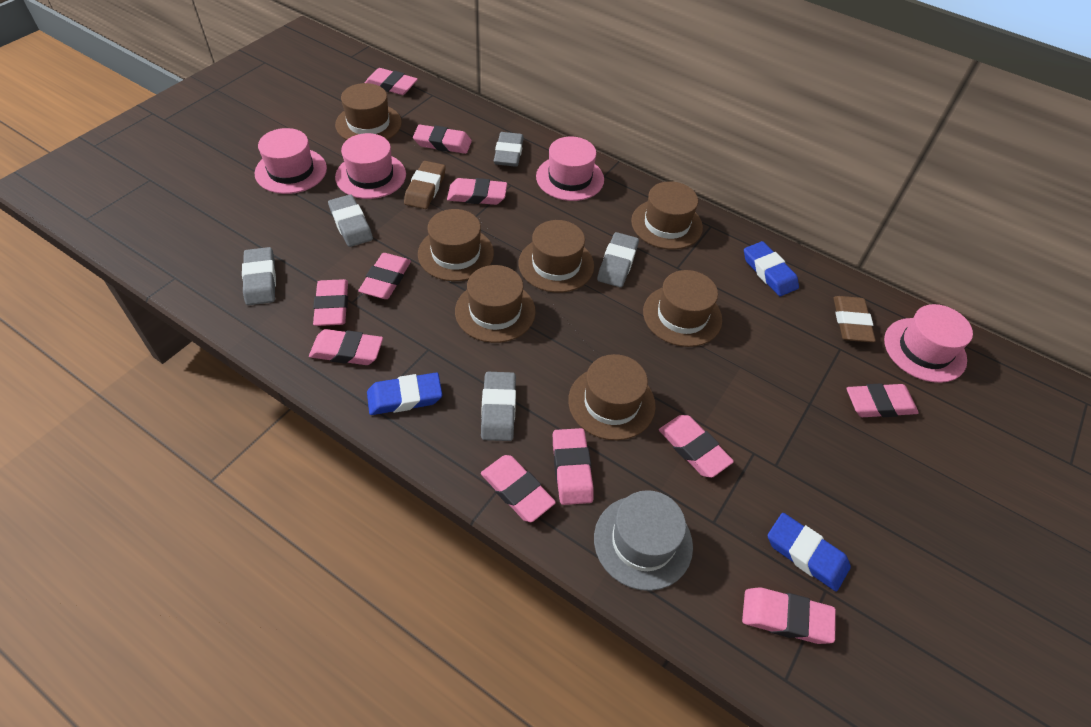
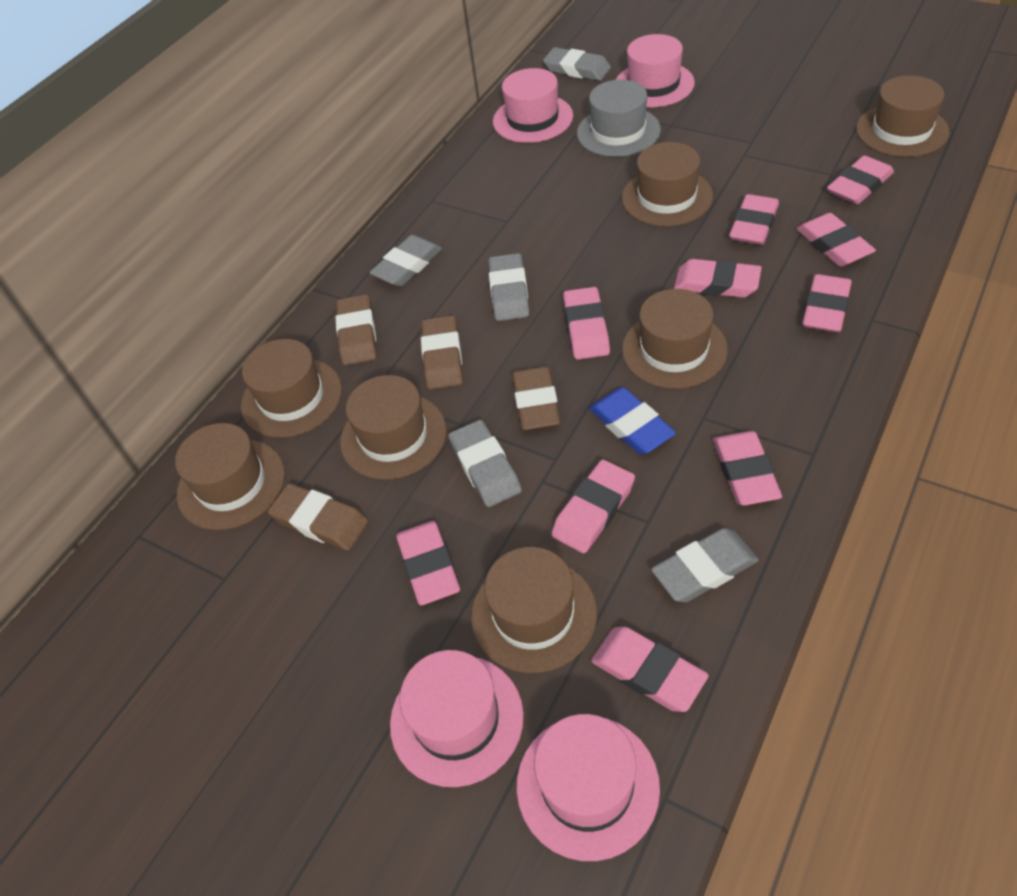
blue eraser: 3 -> 1
brown eraser: 2 -> 4
pink eraser: 11 -> 10

